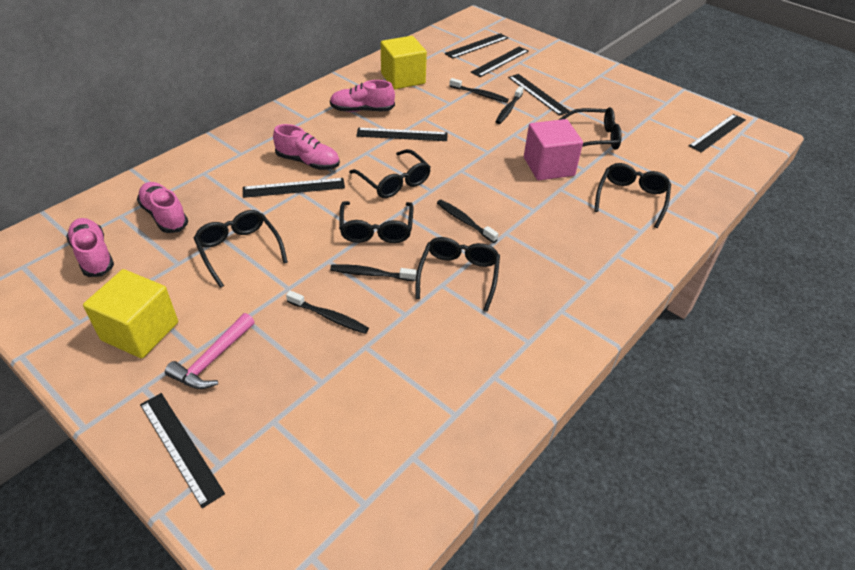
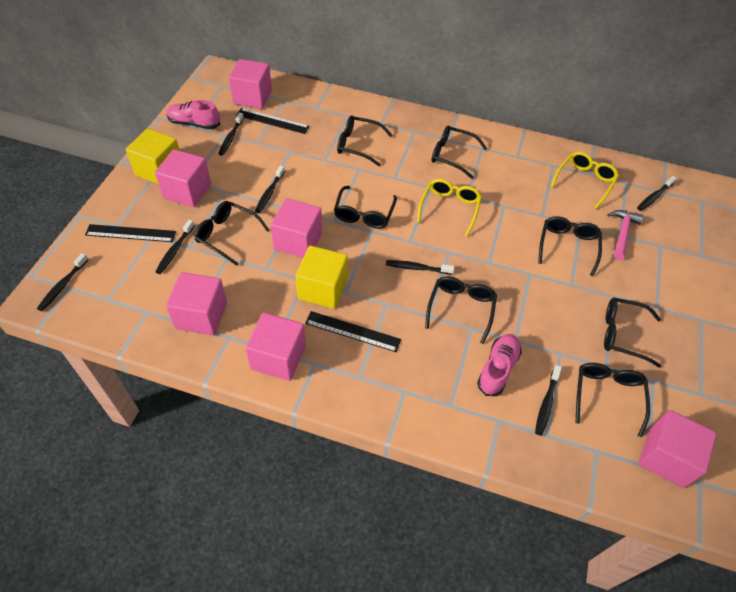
black glasses: 6 -> 8
black ruler: 7 -> 3
black toothbrush: 5 -> 7
pink cube: 1 -> 6
pink shoe: 4 -> 2
yellow glasses: 0 -> 2

